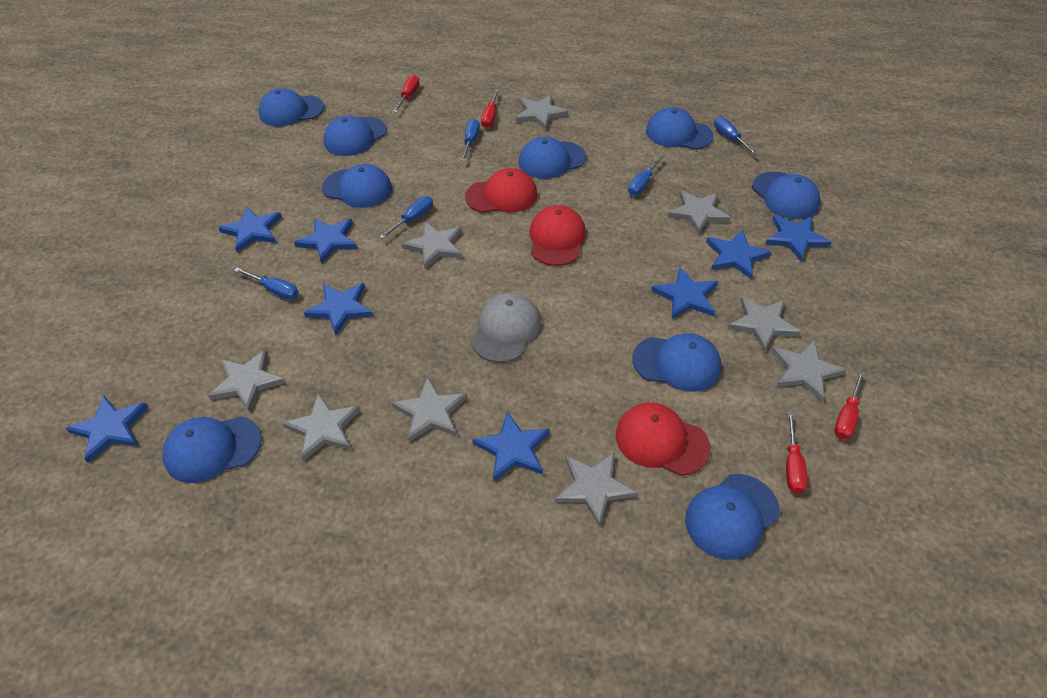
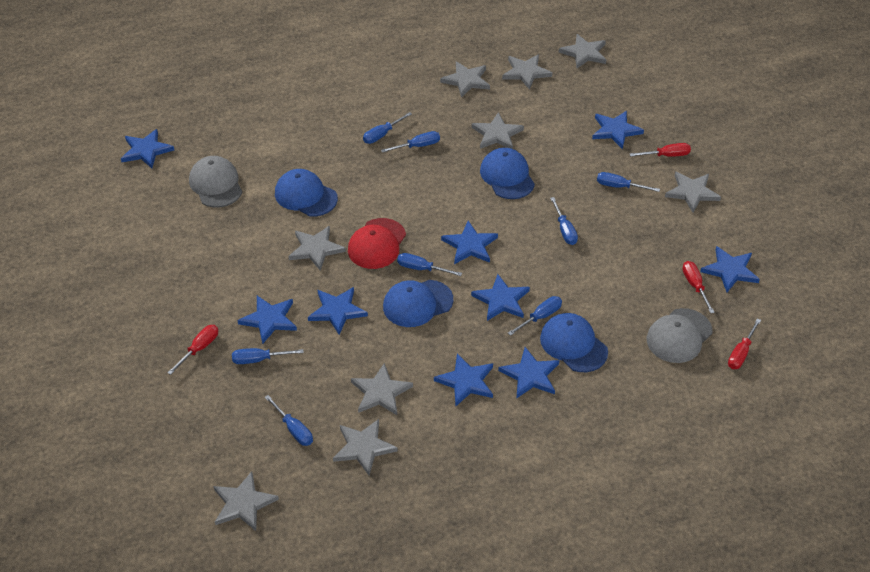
blue cap: 9 -> 4
blue screwdriver: 5 -> 8
blue star: 8 -> 9
grey cap: 1 -> 2
red cap: 3 -> 1

